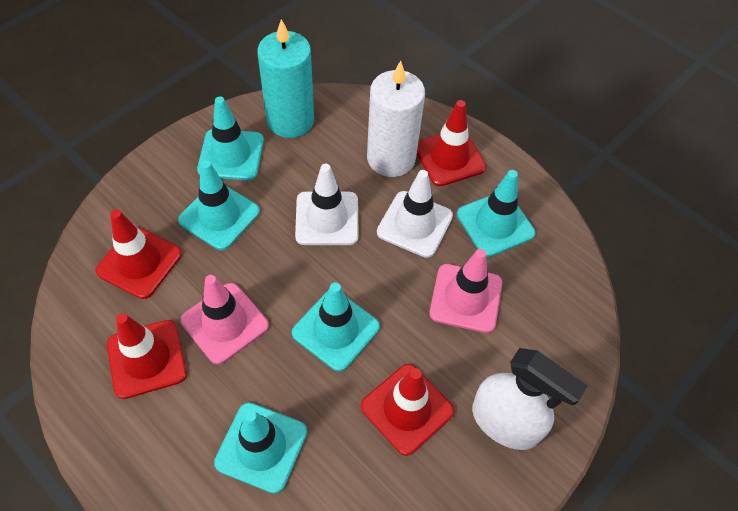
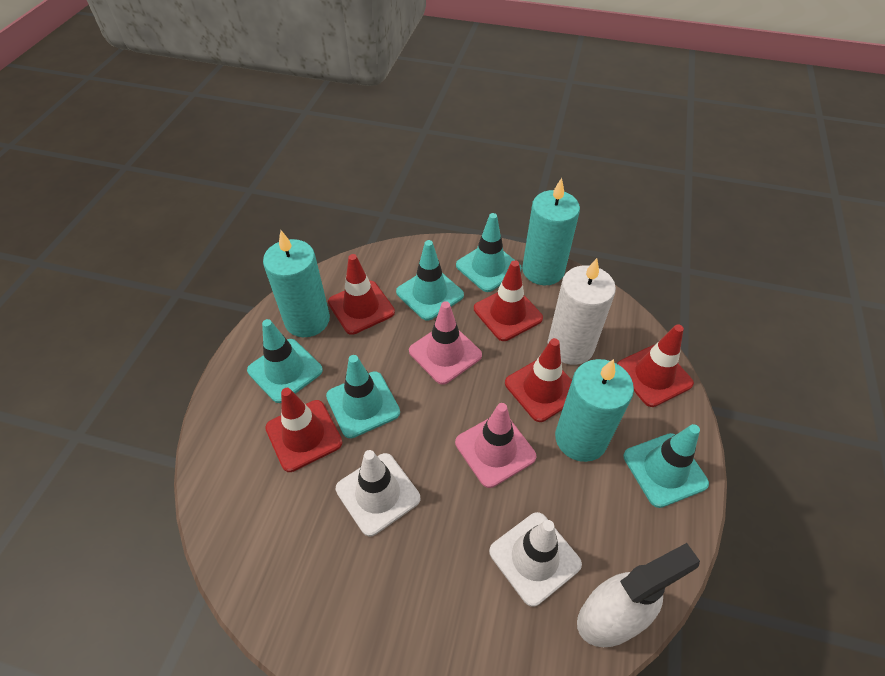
red traffic cone: 4 -> 5
turquoise candle: 1 -> 3

